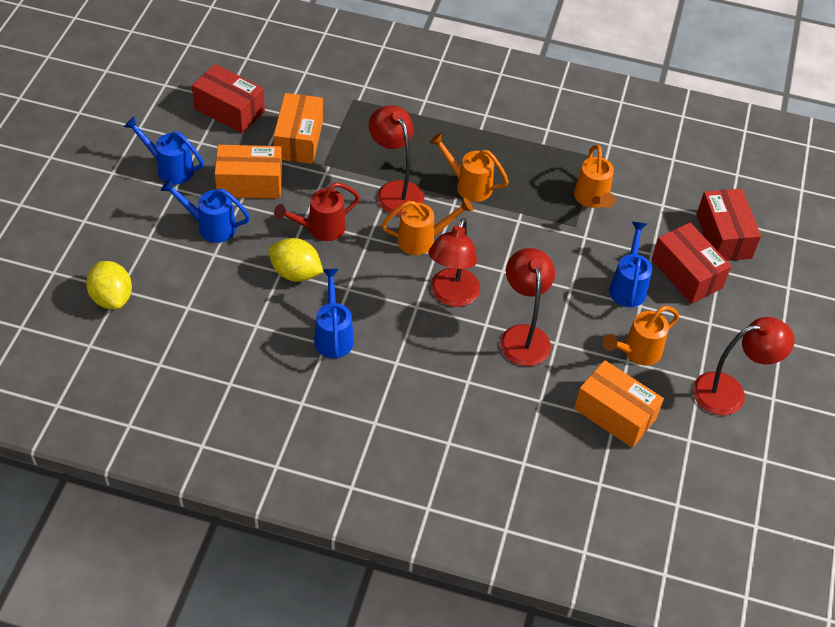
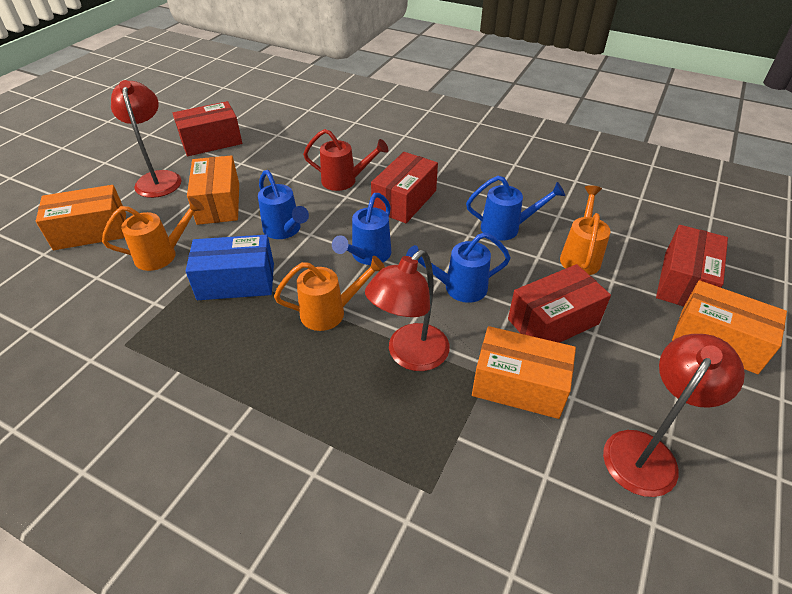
blue box: 0 -> 1
orange box: 3 -> 4
orange watering can: 4 -> 3
red box: 3 -> 4
red lamp: 4 -> 3
yellow lemon: 2 -> 0

